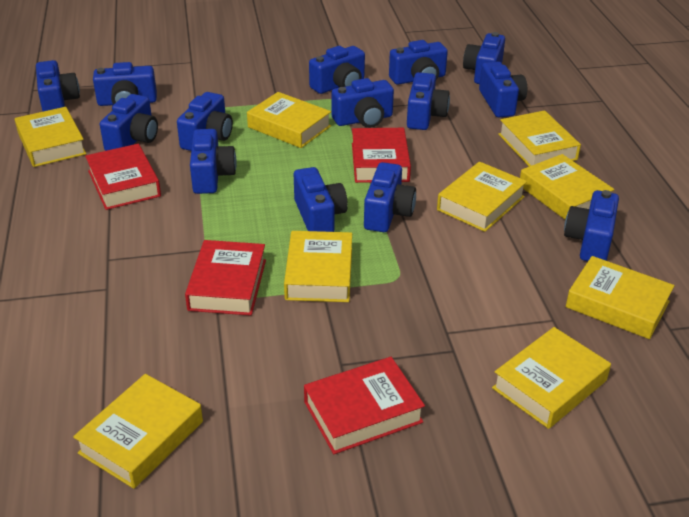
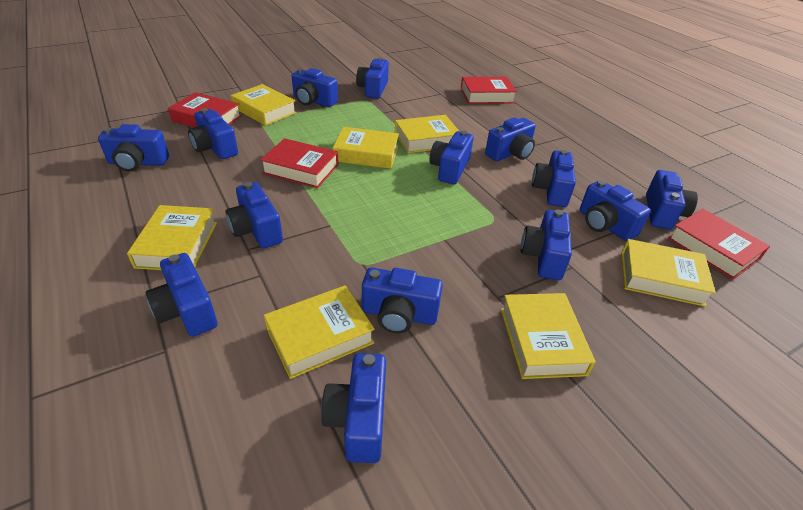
yellow book: 9 -> 7

